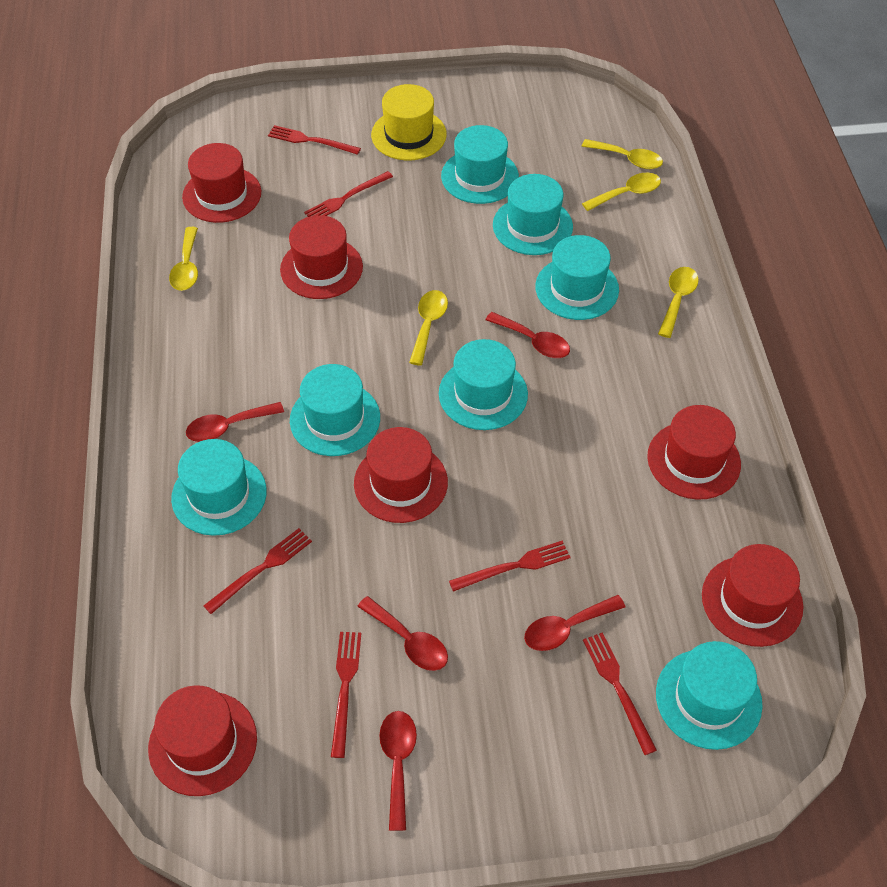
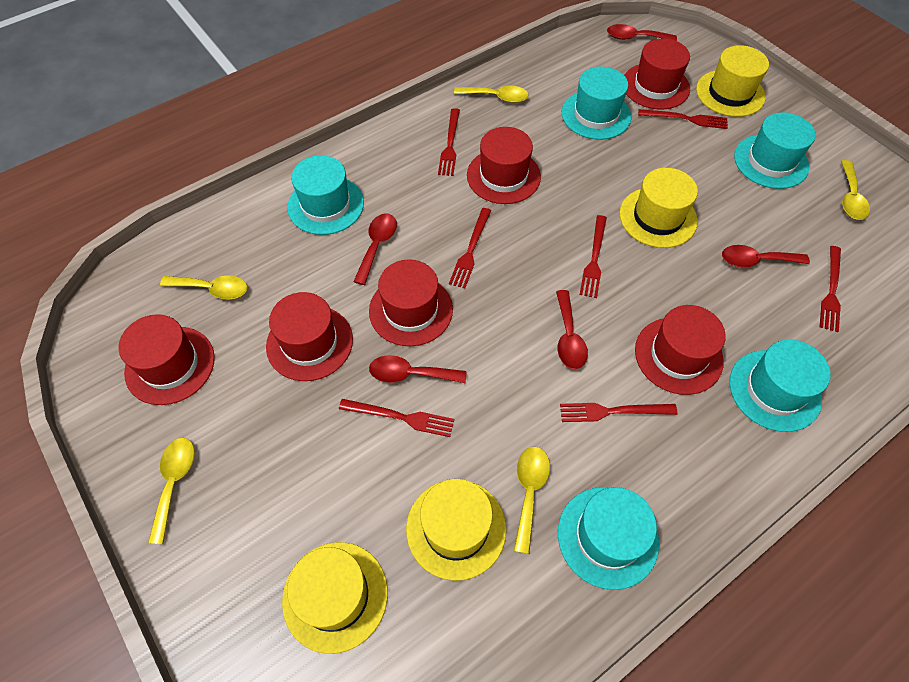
red fork: 6 -> 7
turquoise hat: 7 -> 5
yellow hat: 1 -> 4

